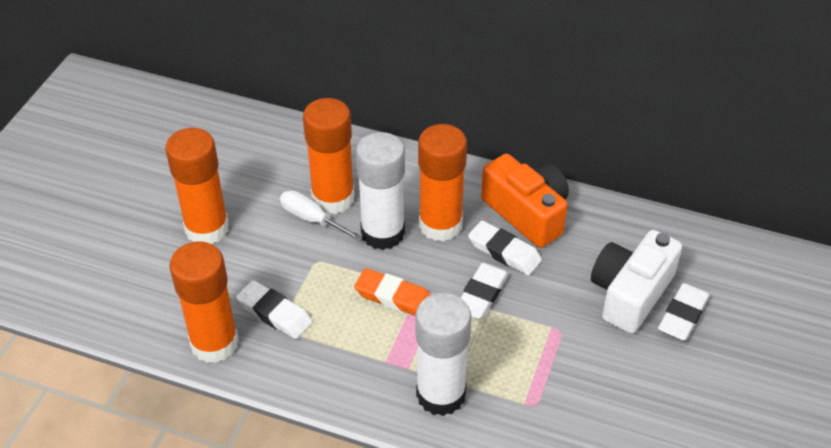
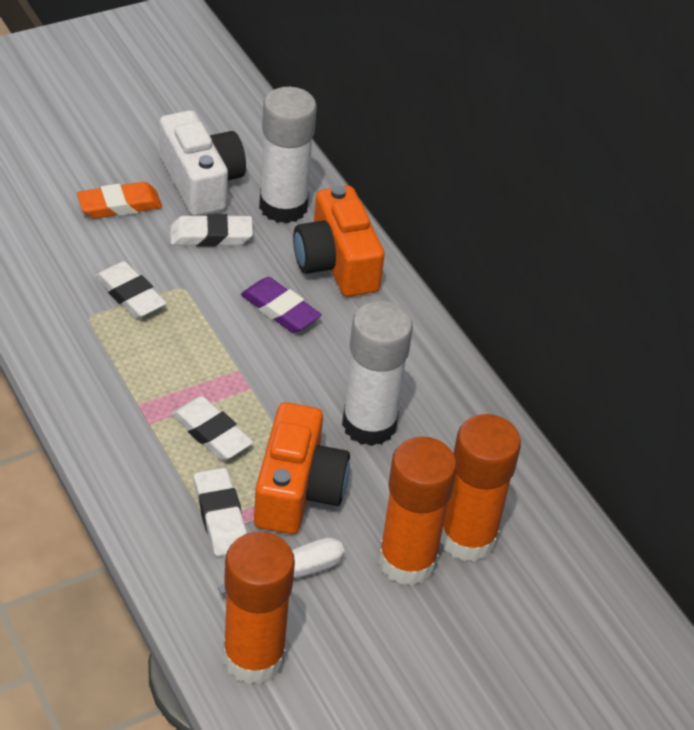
orange camera: 1 -> 2
orange glue stick: 4 -> 3
purple eraser: 0 -> 1

